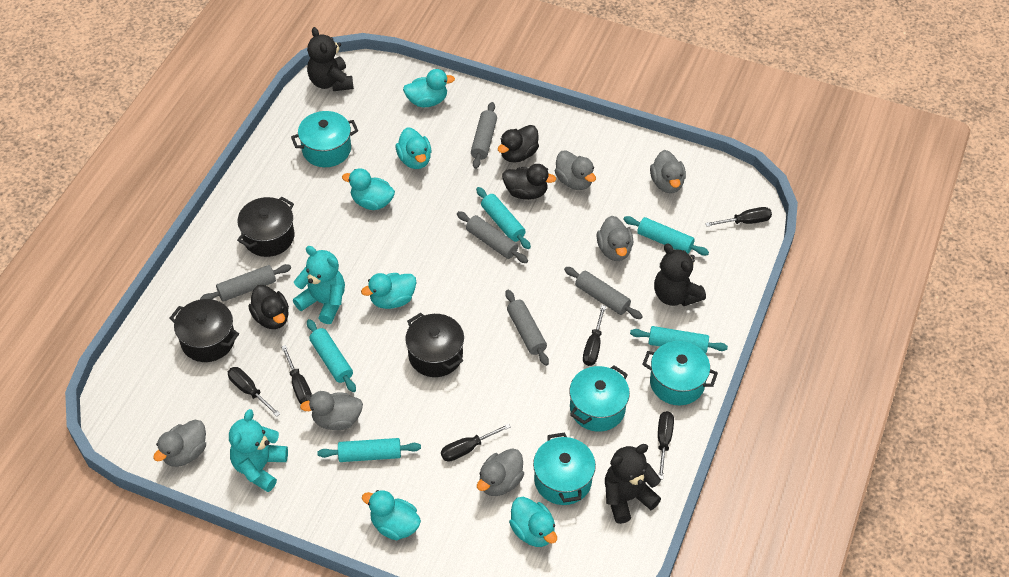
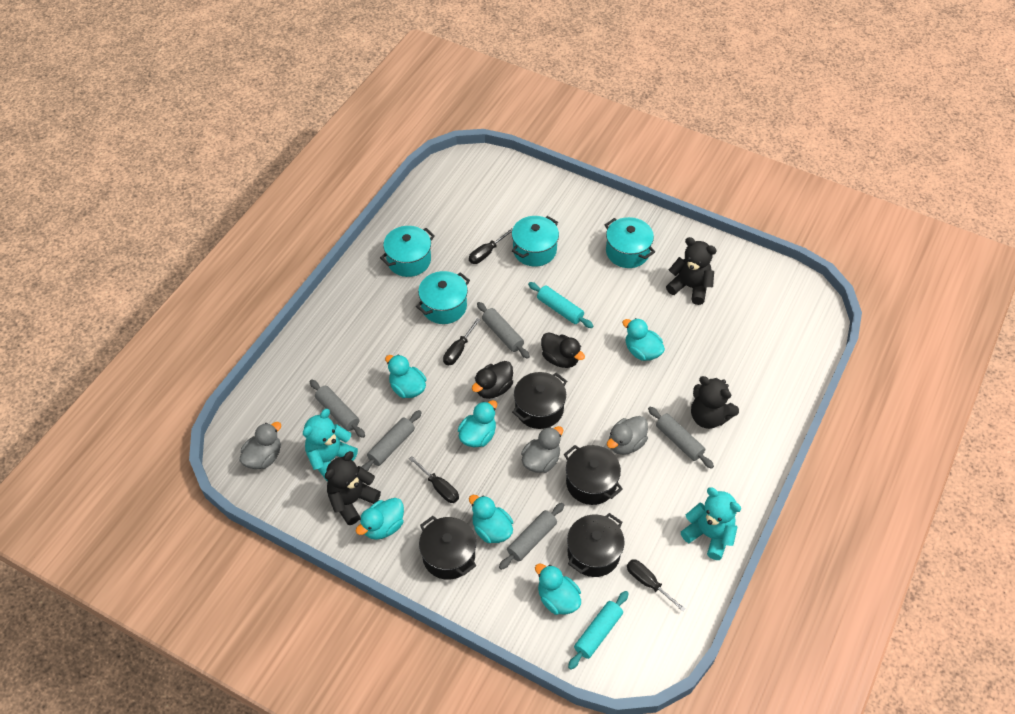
black duck: 3 -> 2
black pot: 3 -> 4
black screwdriver: 6 -> 4
grey duck: 6 -> 3
turquoise rolling pin: 5 -> 2

